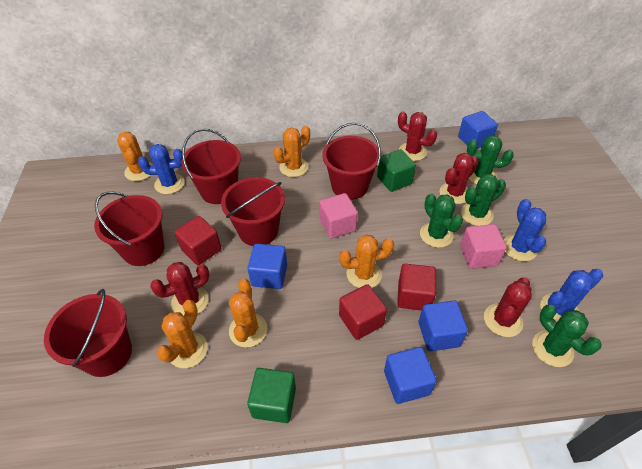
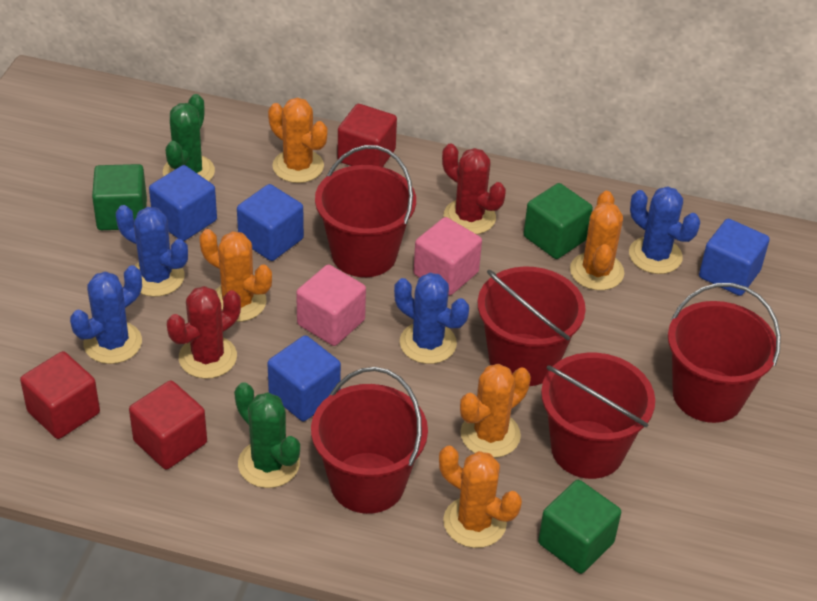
blue cactus: 3 -> 4
green cactus: 4 -> 2
green cube: 2 -> 3
red cactus: 4 -> 2

